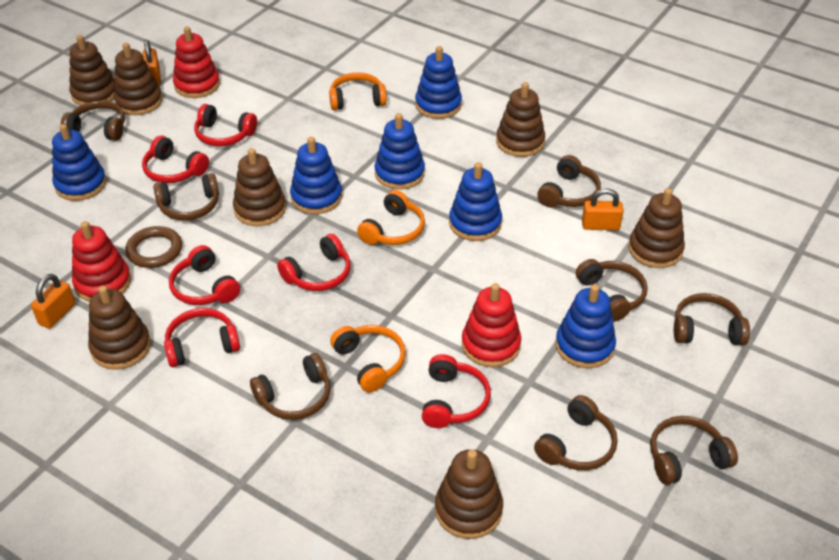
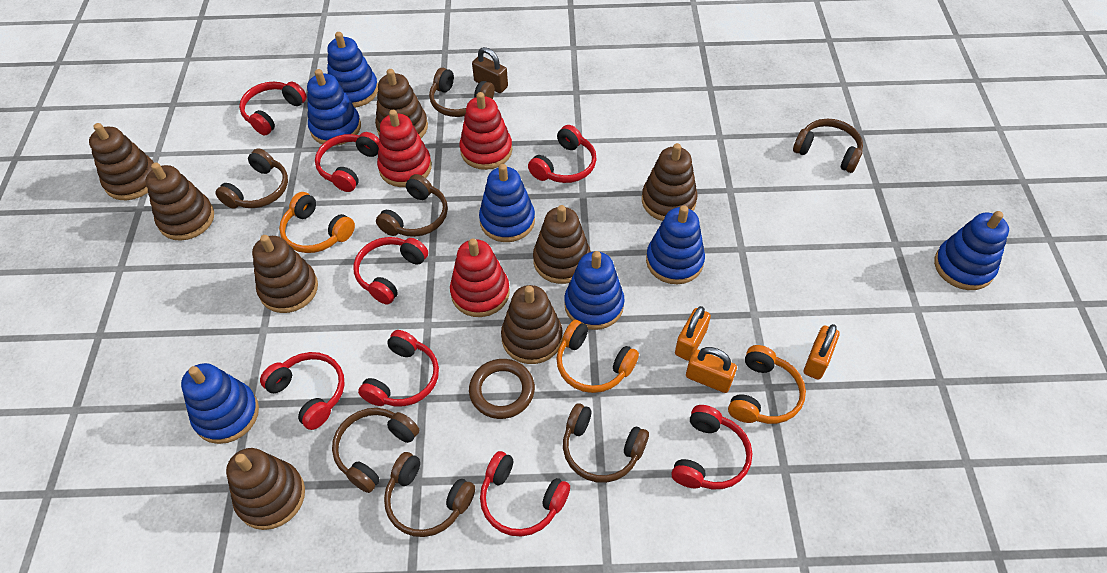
blue stacking toy: 6 -> 7
brown headphones: 8 -> 7
brown padlock: 0 -> 1
brown stacking toy: 7 -> 8
red headphones: 6 -> 8

